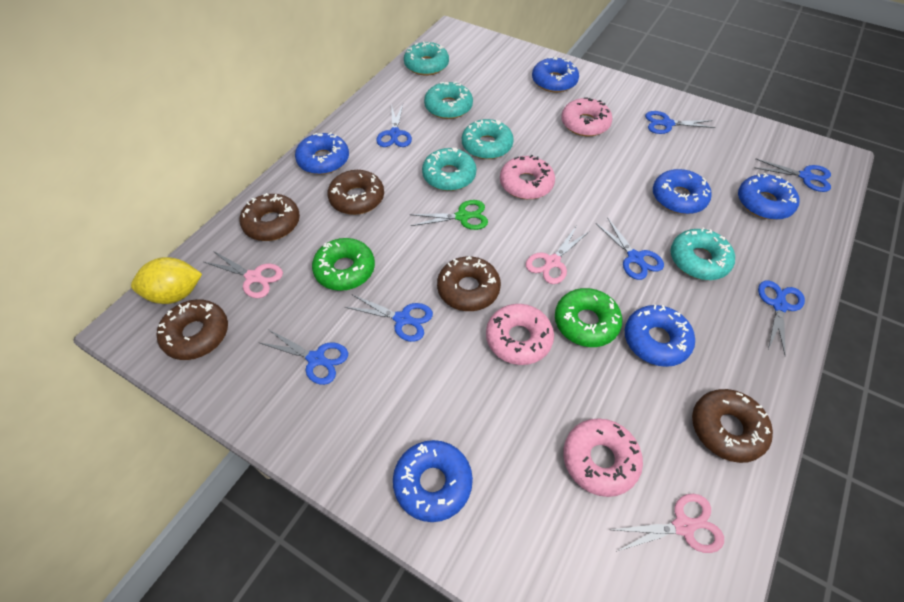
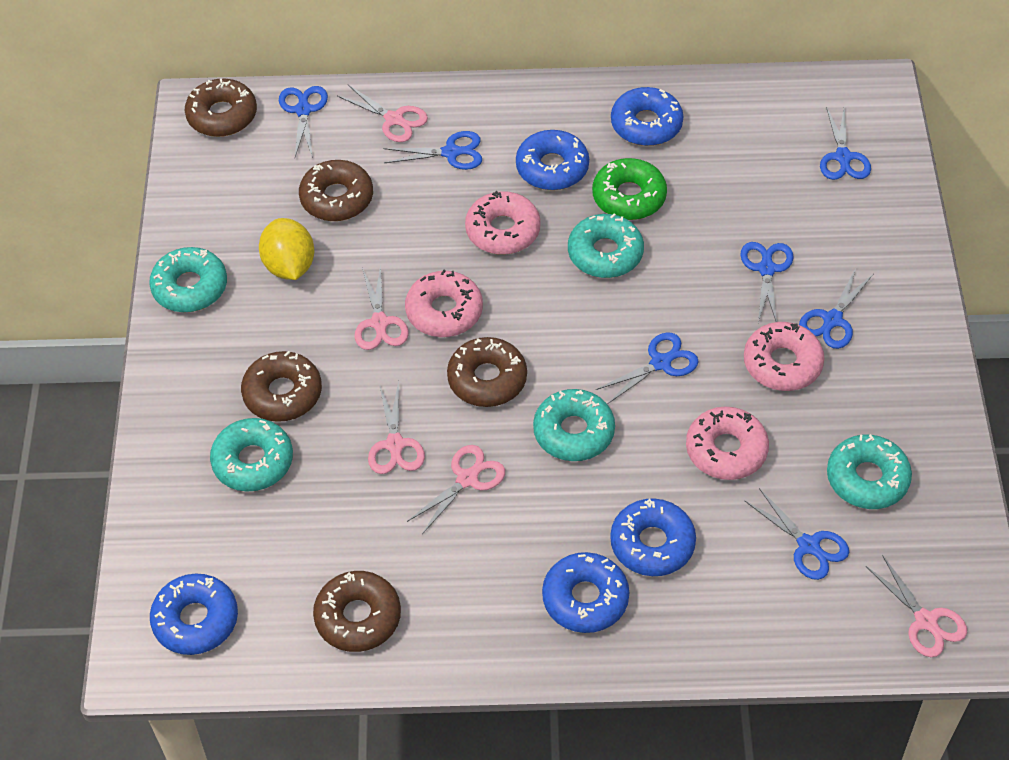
blue donut: 6 -> 5
green donut: 2 -> 1
green scissors: 1 -> 0
pink scissors: 3 -> 5

